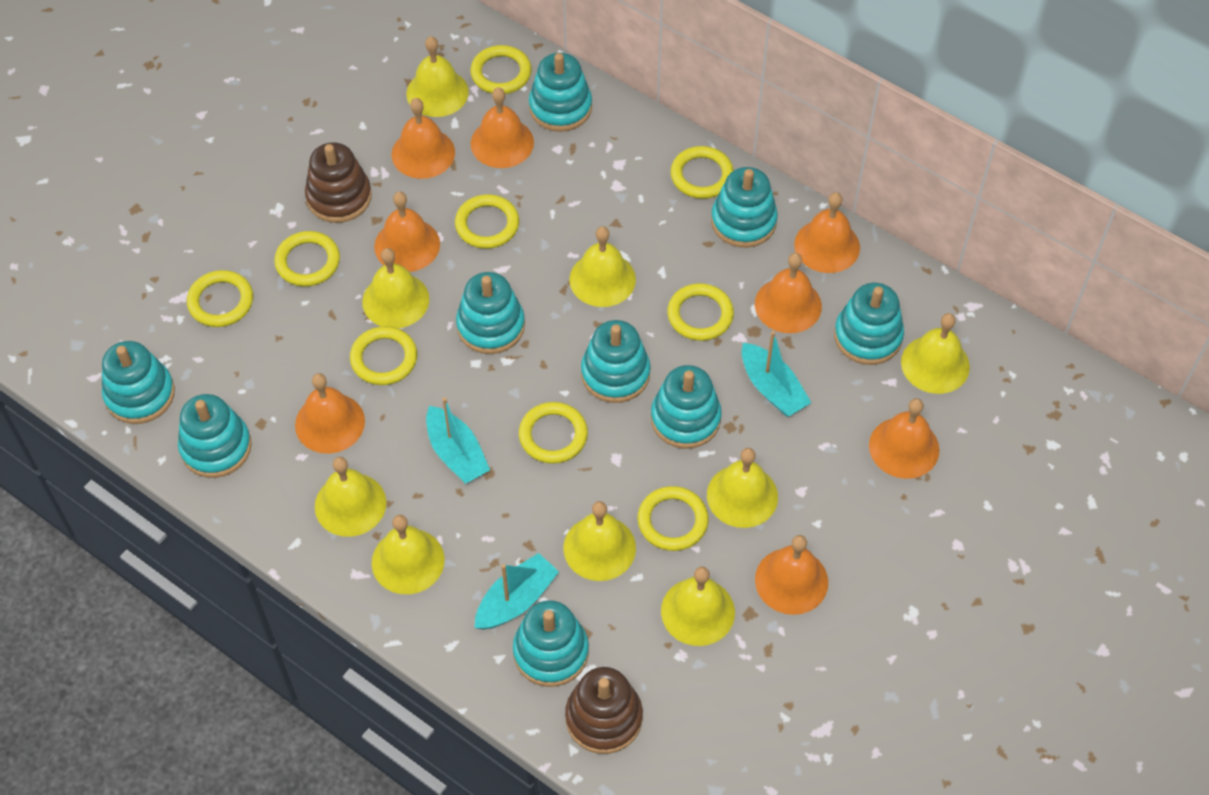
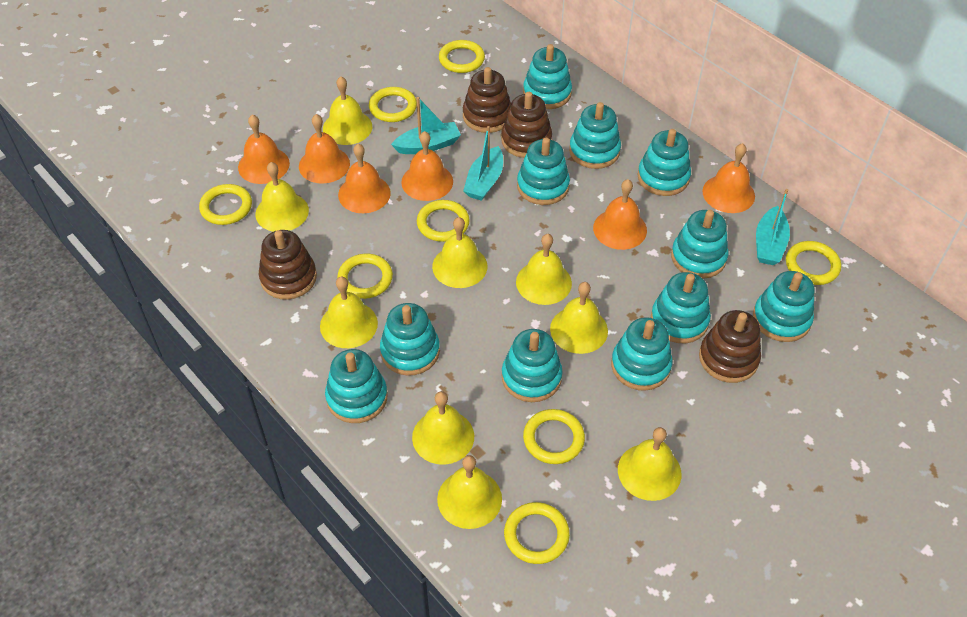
brown stacking toy: 2 -> 4
orange bell: 8 -> 6
turquoise stacking toy: 9 -> 11
yellow ring: 9 -> 8

